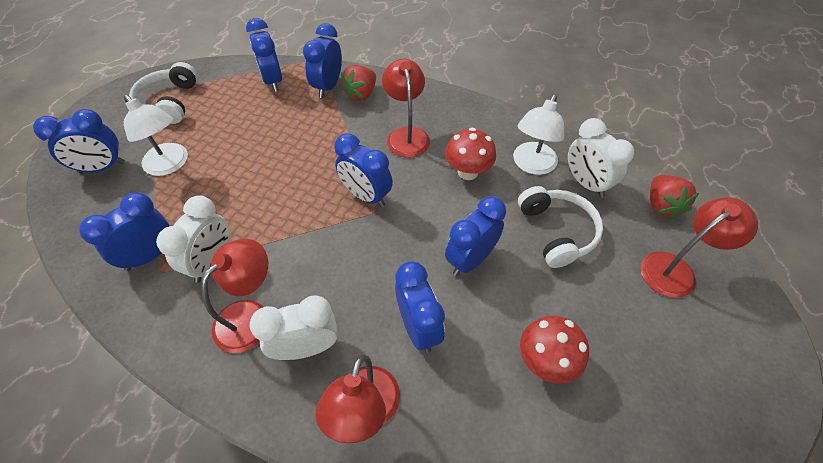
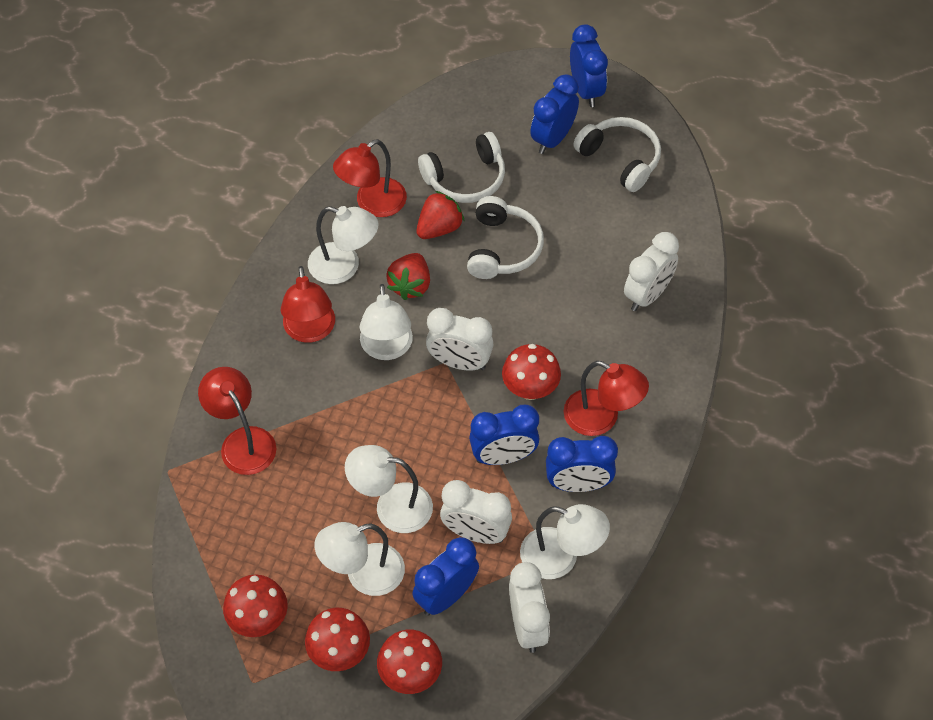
blue clock: 7 -> 5
red mushroom: 2 -> 4
white clock: 3 -> 4
white headphones: 2 -> 3
white lamp: 2 -> 5

